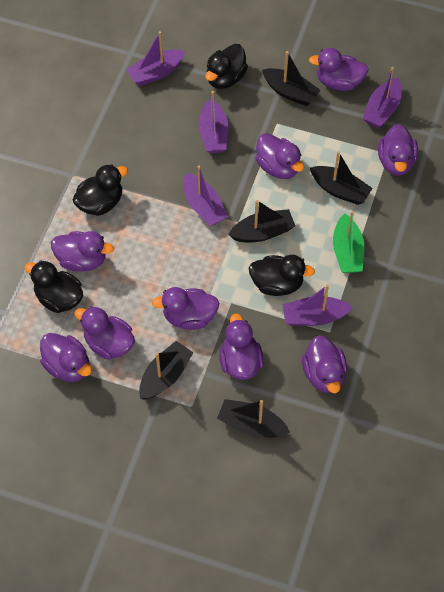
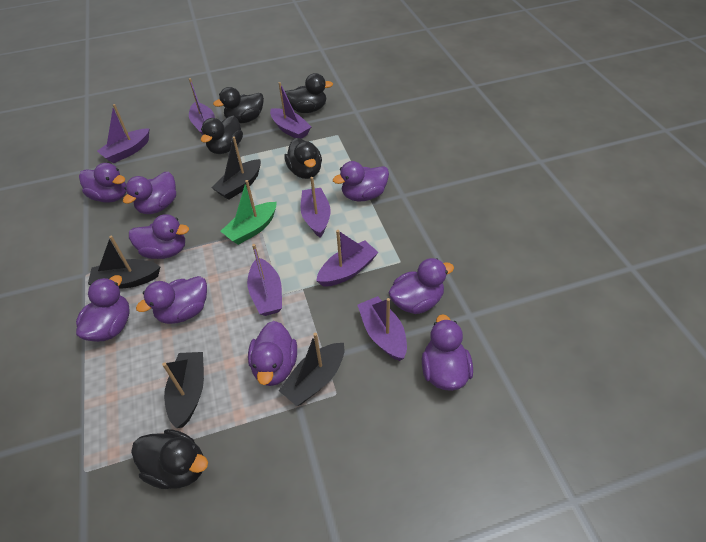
black boat: 5 -> 4
black duck: 4 -> 5
purple boat: 5 -> 7

